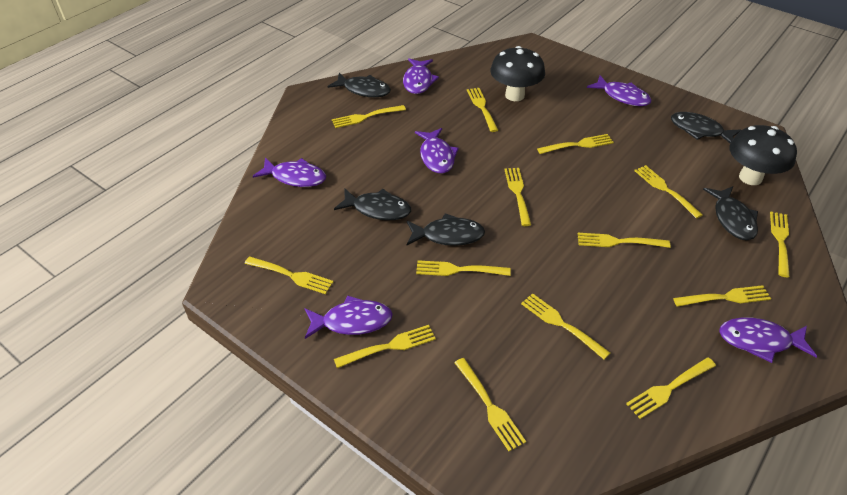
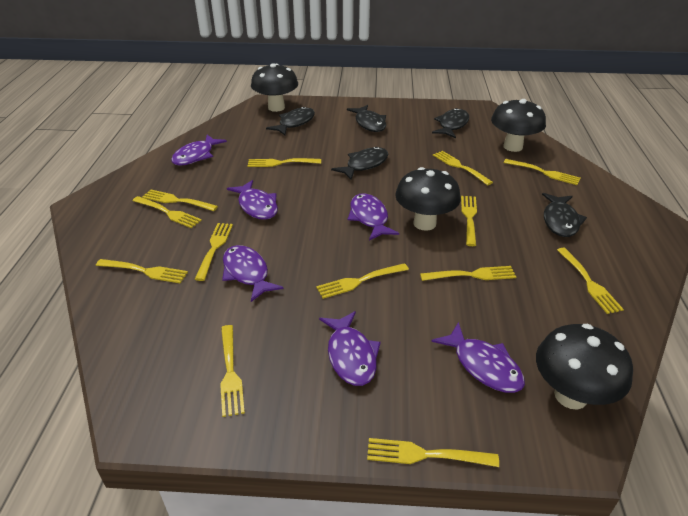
black mushroom: 2 -> 4
yellow fork: 14 -> 13

